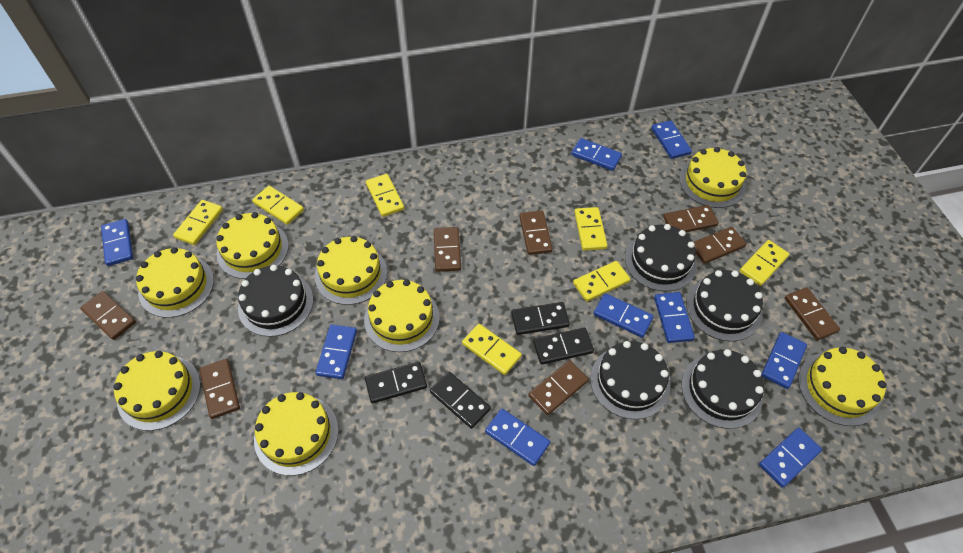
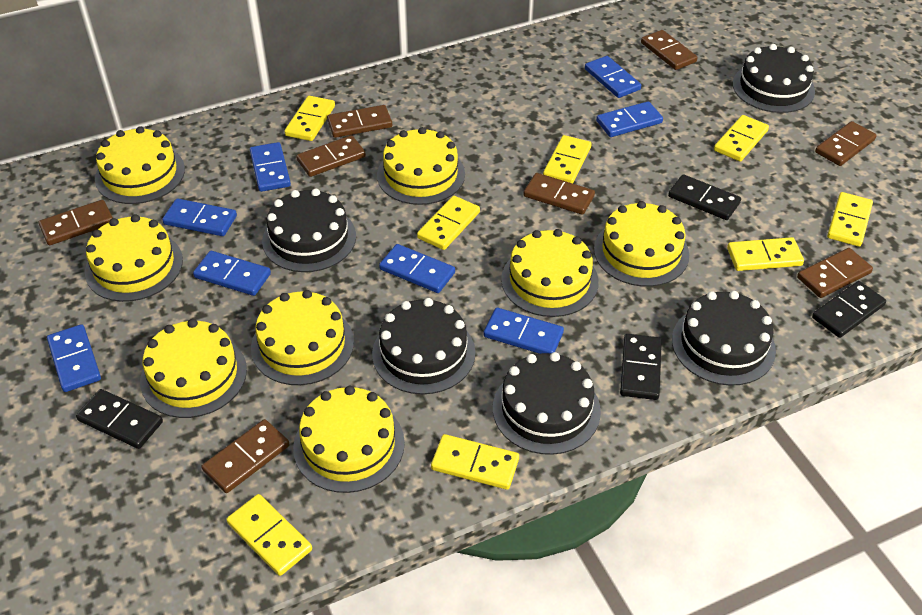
blue domino: 9 -> 8
yellow domino: 7 -> 8

